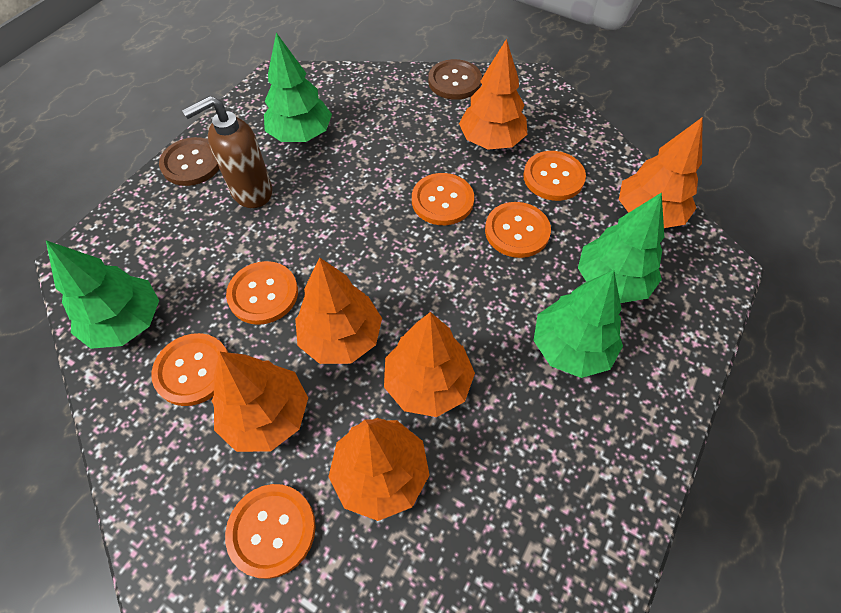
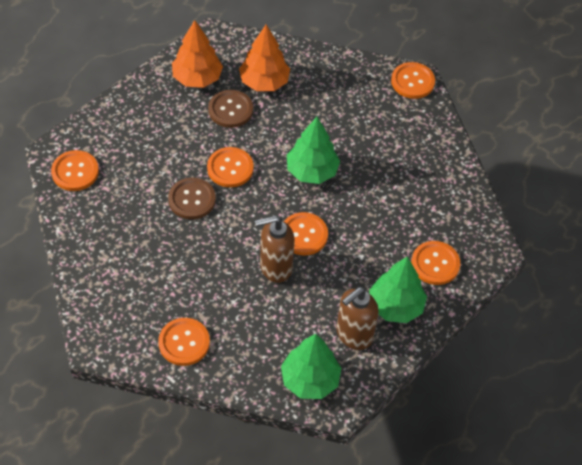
brown soap dispenser: 1 -> 2
green tree: 4 -> 3
orange tree: 6 -> 2

